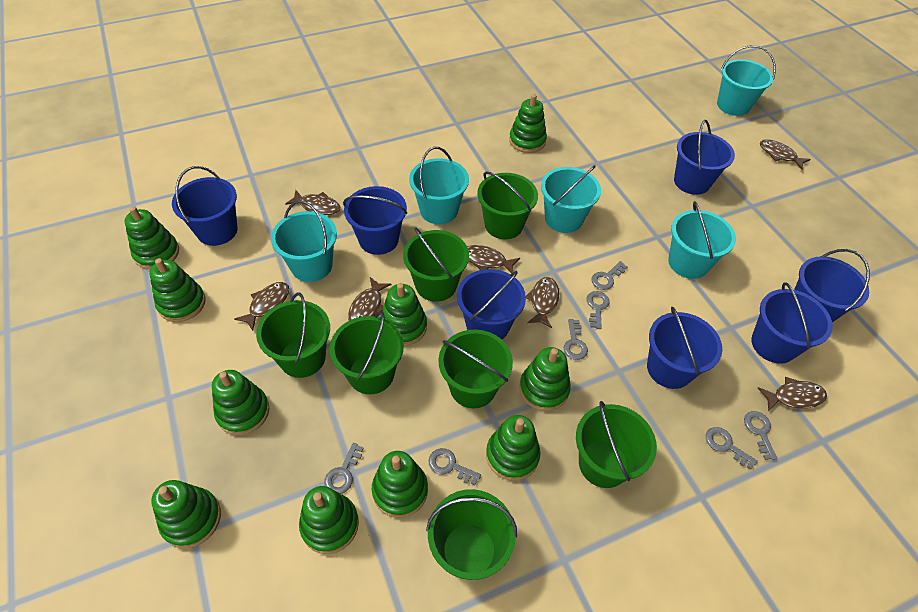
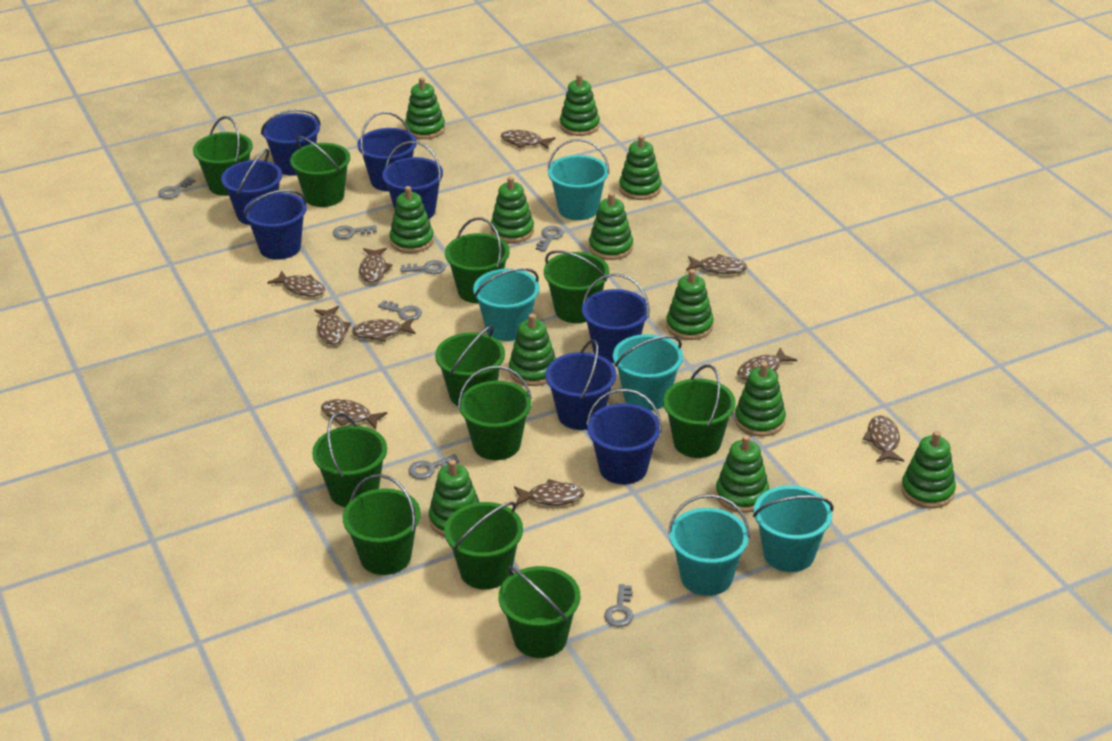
blue bucket: 7 -> 8
brown fish: 7 -> 10
green bucket: 7 -> 11
green stacking toy: 10 -> 12

